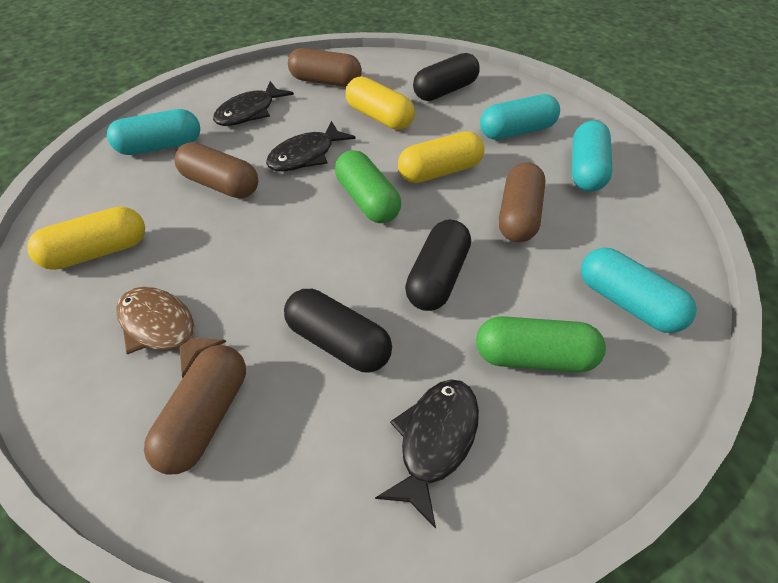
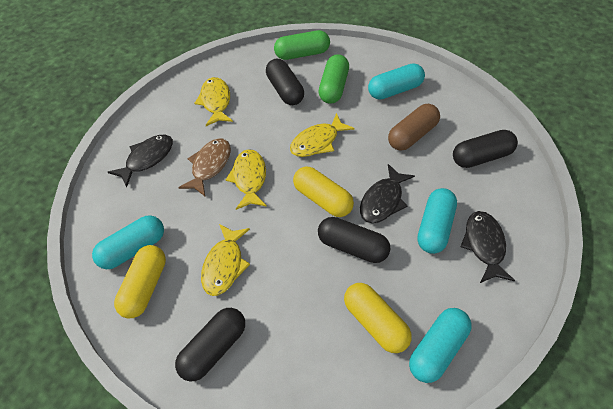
black capsule: 3 -> 4
brown capsule: 4 -> 1
yellow fish: 0 -> 4

